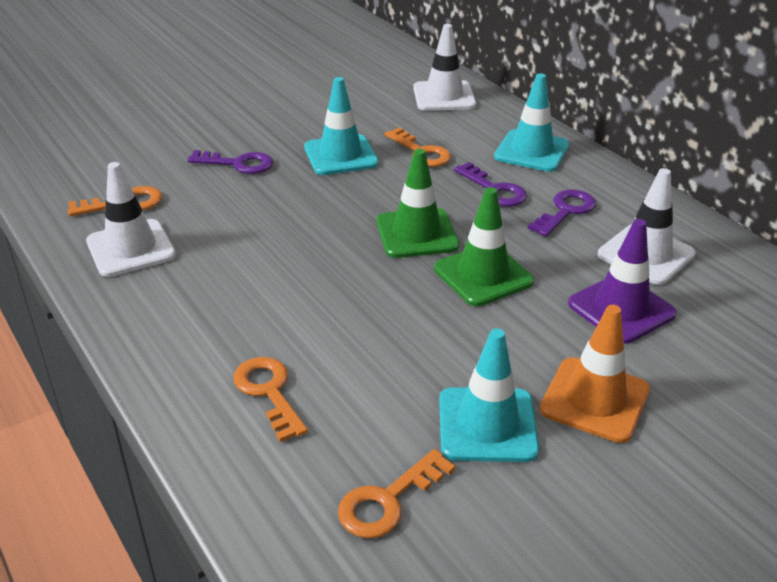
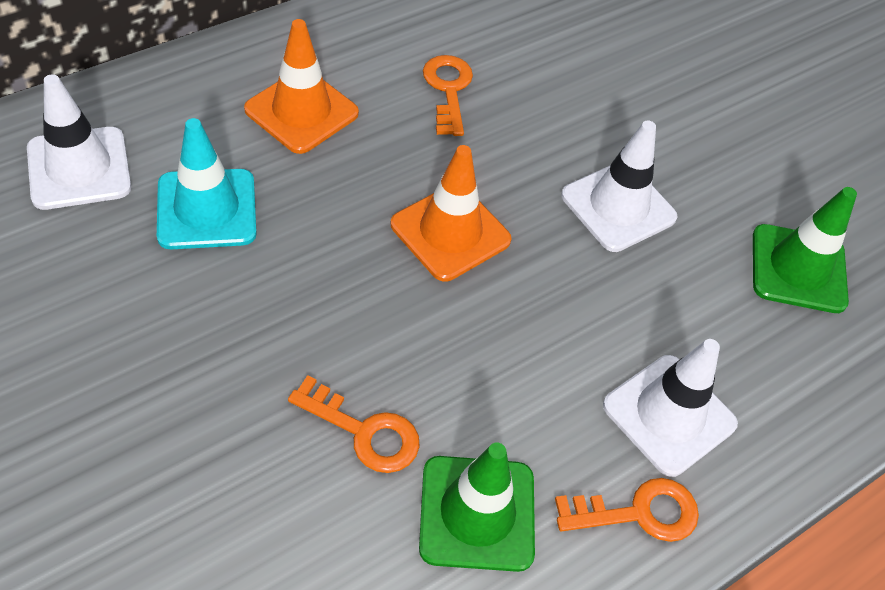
orange key: 4 -> 3
orange traffic cone: 1 -> 2
purple key: 3 -> 0
purple traffic cone: 1 -> 0
turquoise traffic cone: 3 -> 1

